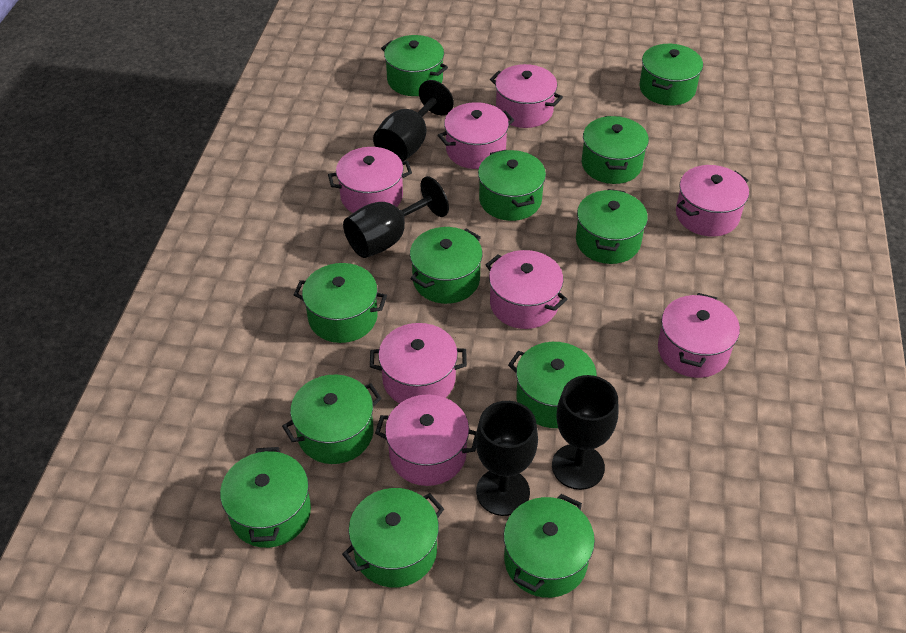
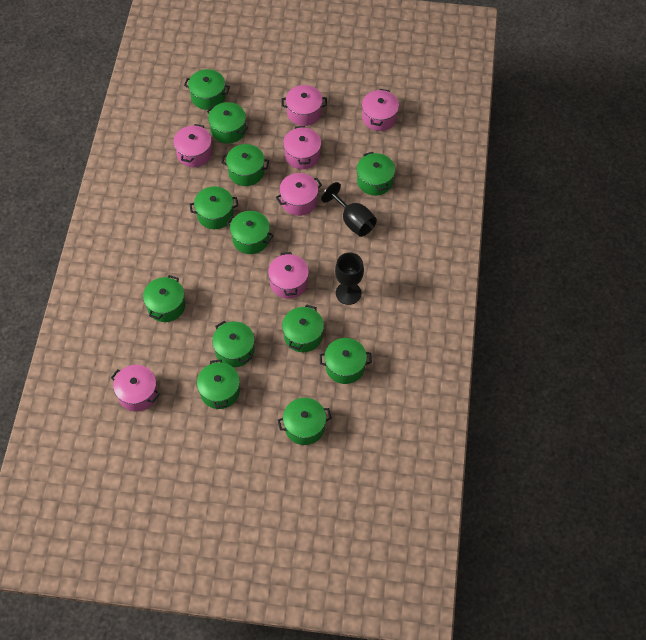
black goblet: 4 -> 2
pink pot: 8 -> 7

